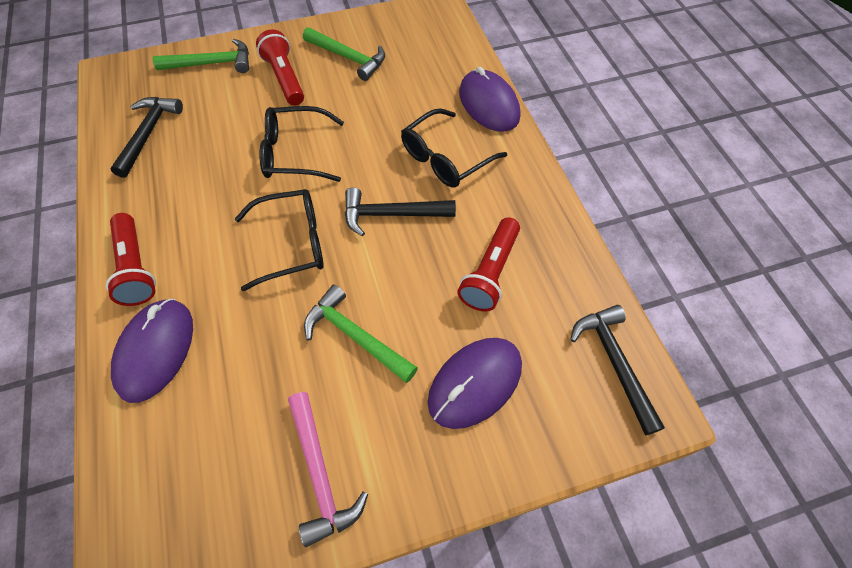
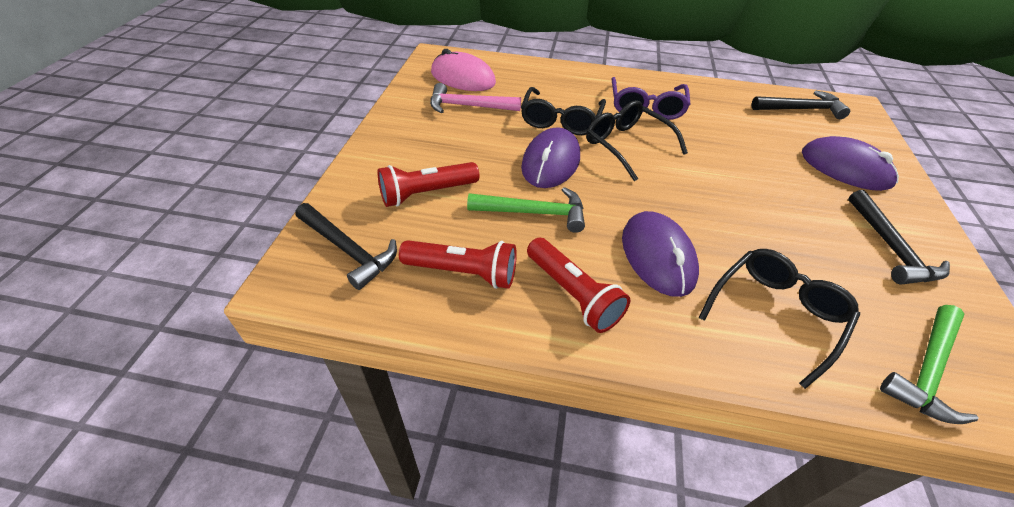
green hammer: 3 -> 2
pink mouse: 0 -> 1
purple glasses: 0 -> 1

